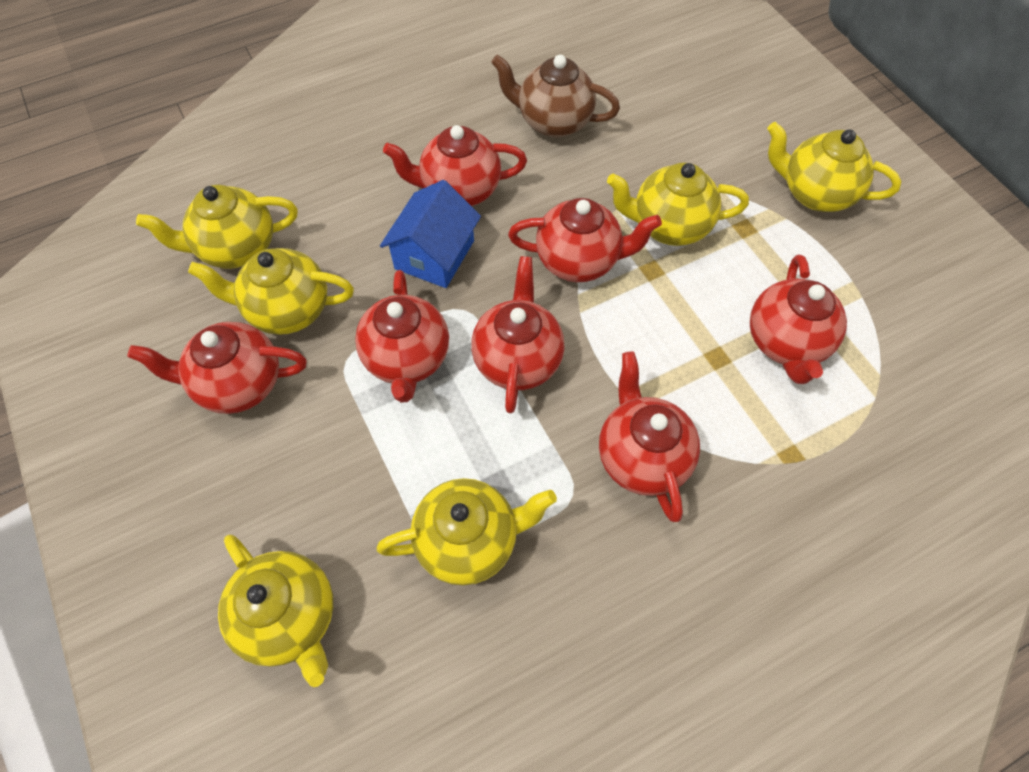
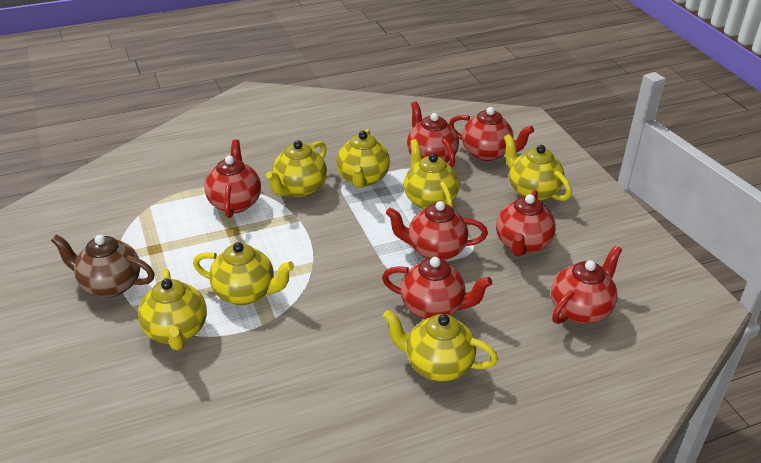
blue house: 1 -> 0
yellow teapot: 6 -> 7

